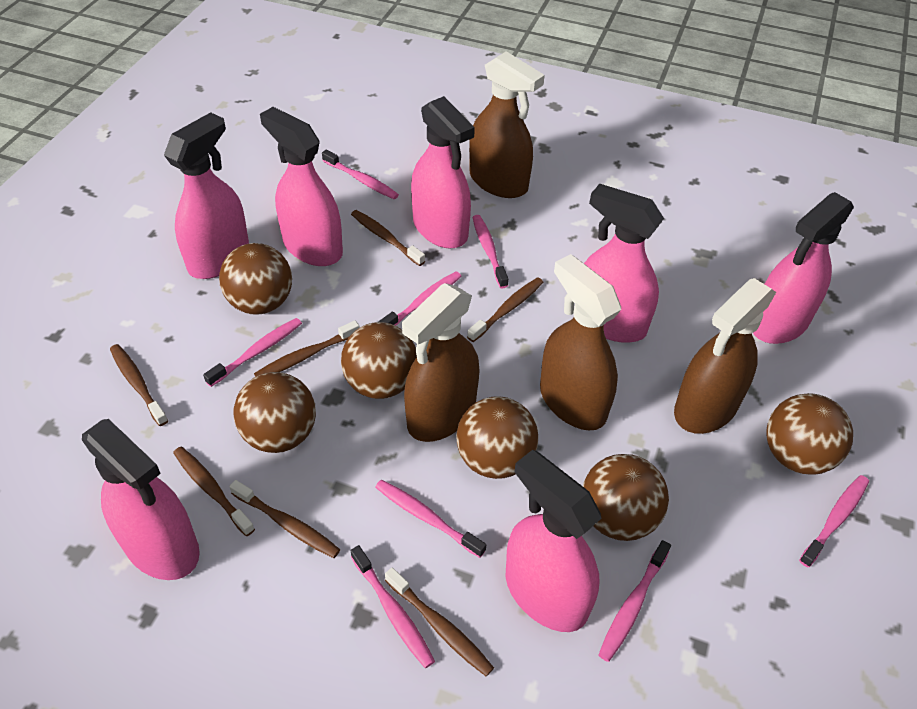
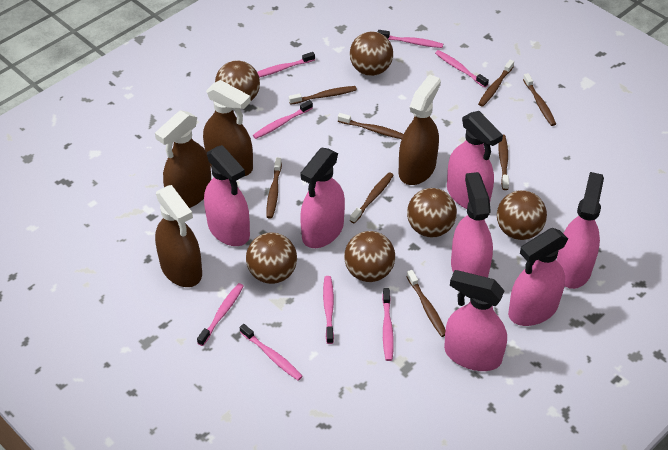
brown toothbrush: 7 -> 8

